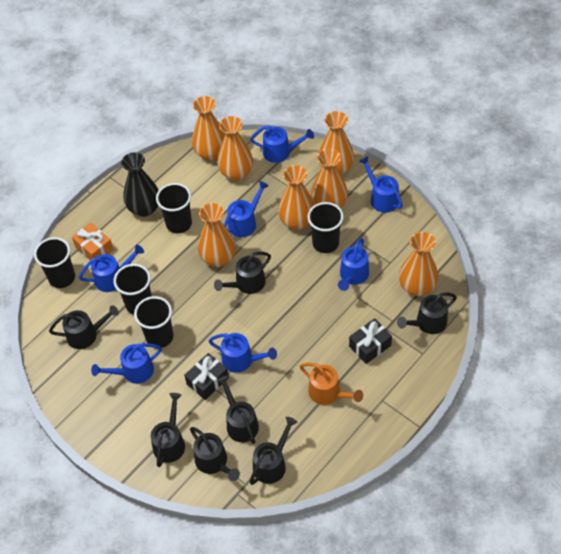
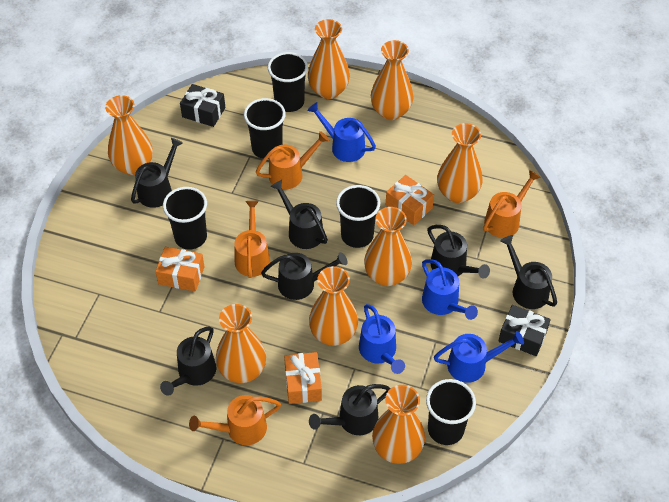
black vase: 1 -> 0
blue watering can: 7 -> 4
orange gift: 1 -> 3
orange vase: 7 -> 8
orange watering can: 1 -> 4

